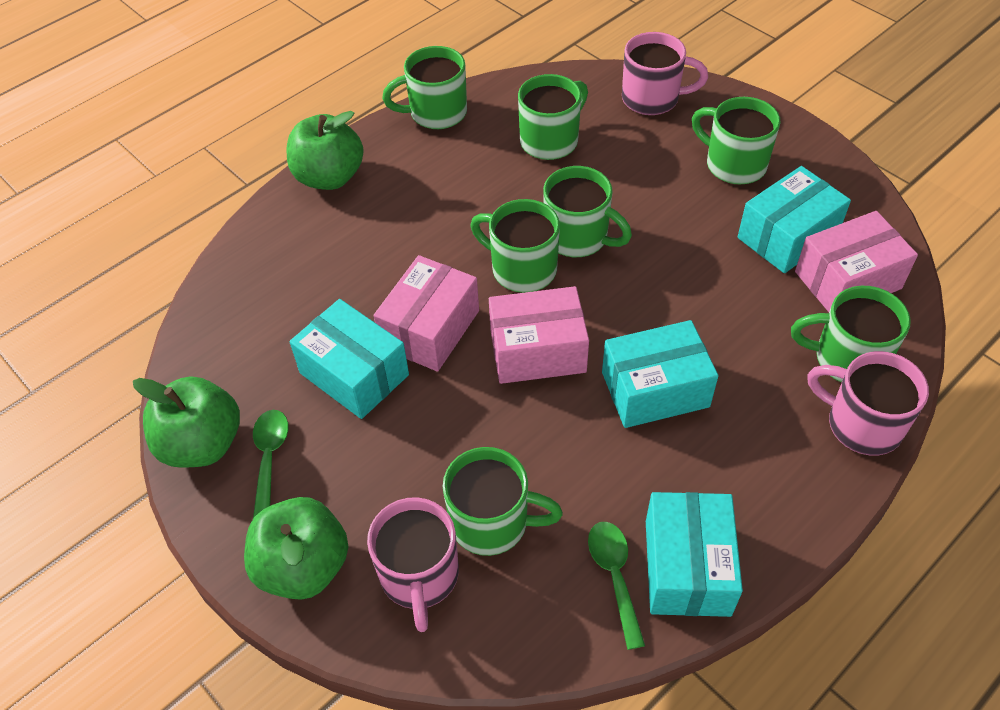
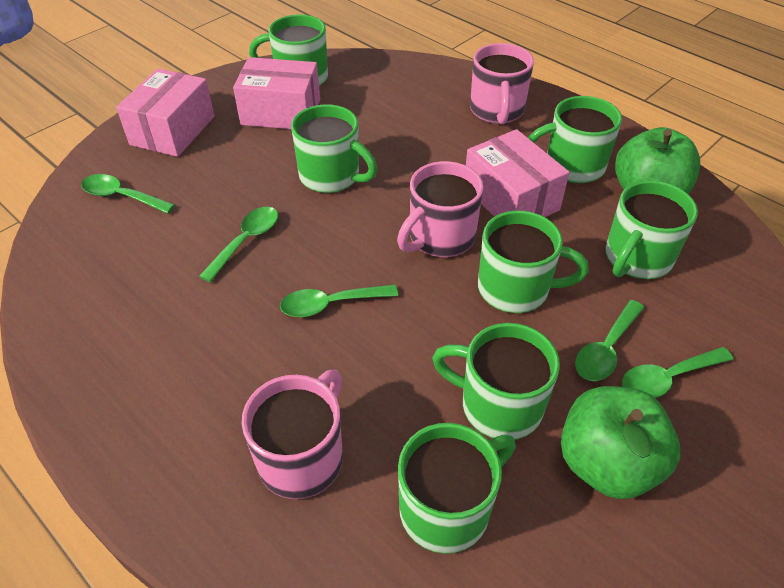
green apple: 3 -> 2
green spoon: 2 -> 5
turquoise box: 4 -> 0

